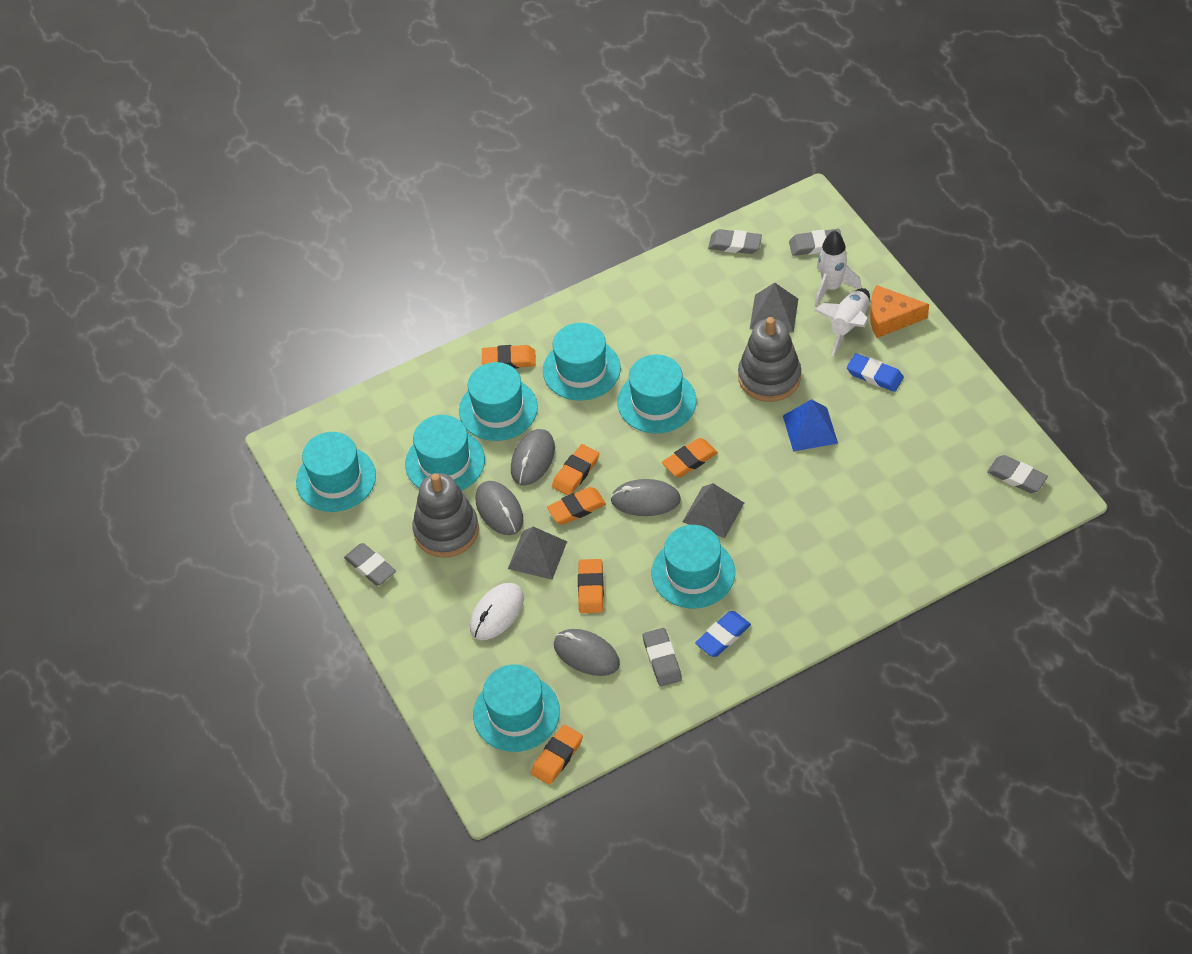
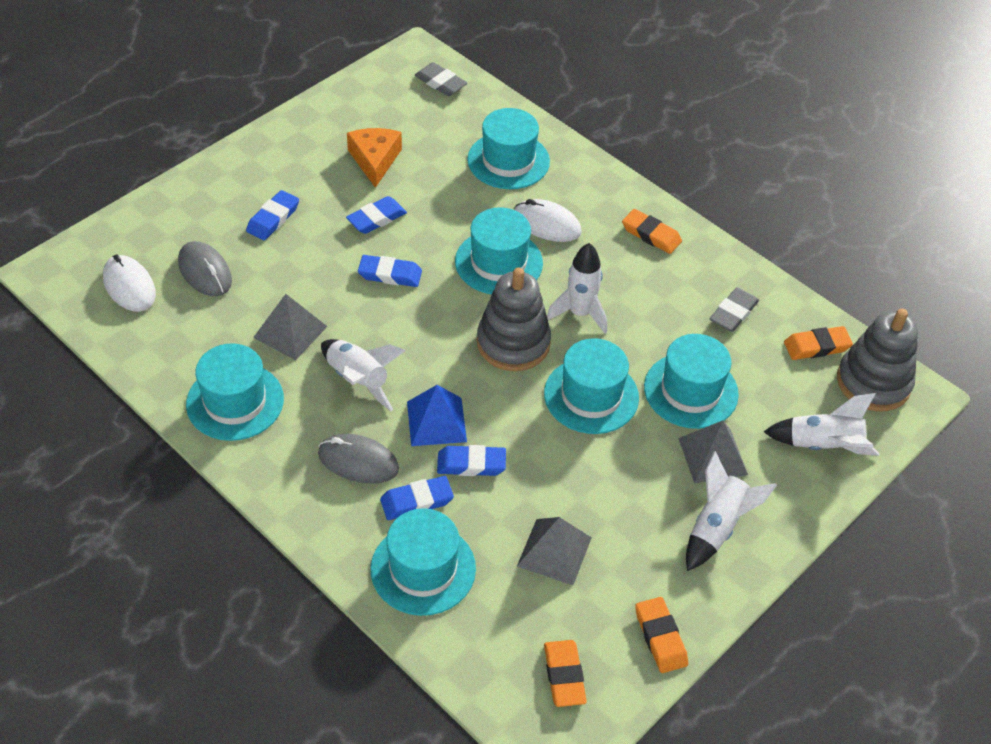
blue eraser: 2 -> 5
grey eraser: 5 -> 2
grey mouse: 4 -> 2
orange eraser: 6 -> 4
turquoise hat: 7 -> 6
white mouse: 1 -> 2
white rocket: 2 -> 4

